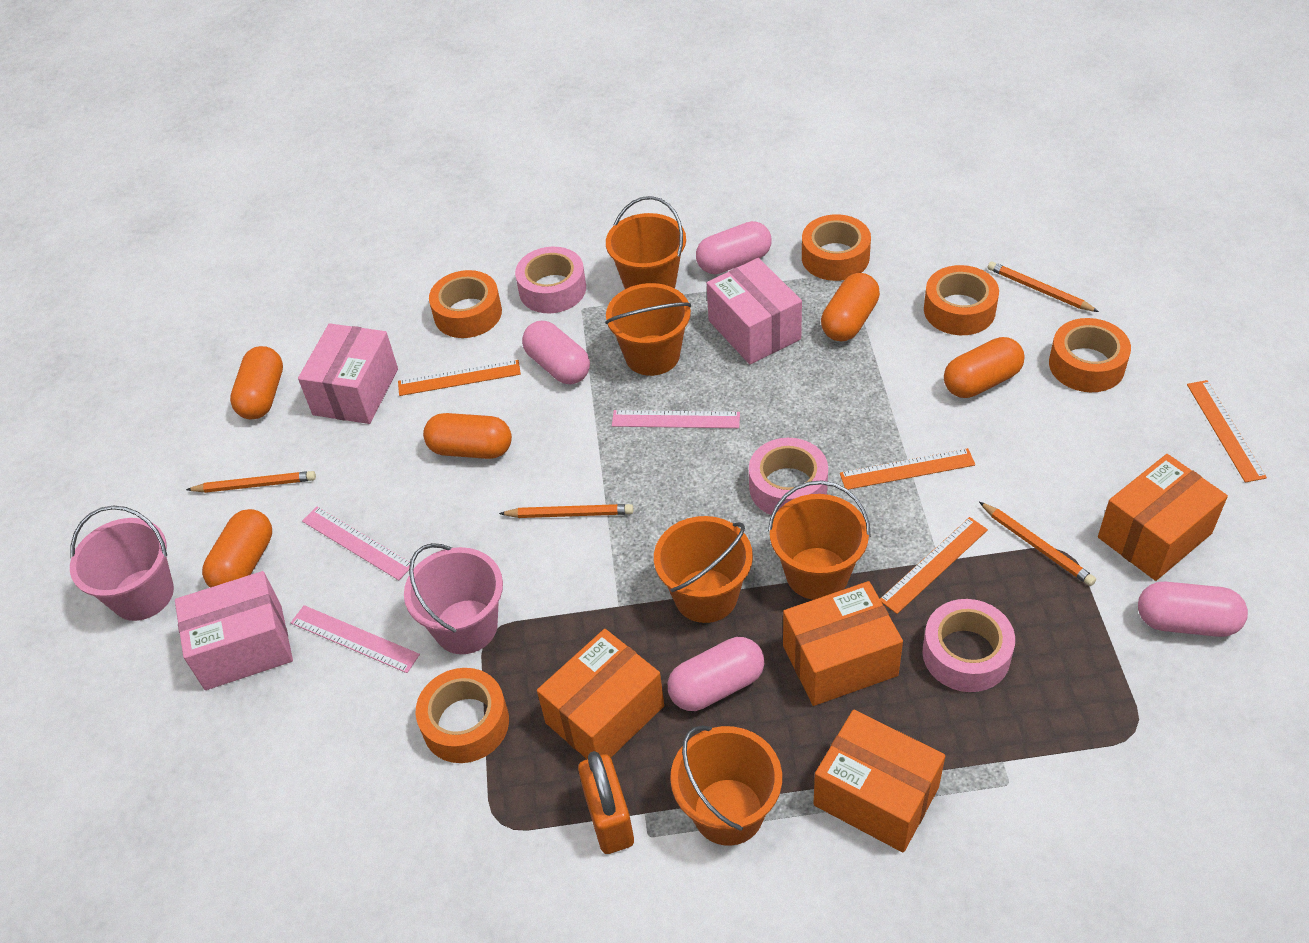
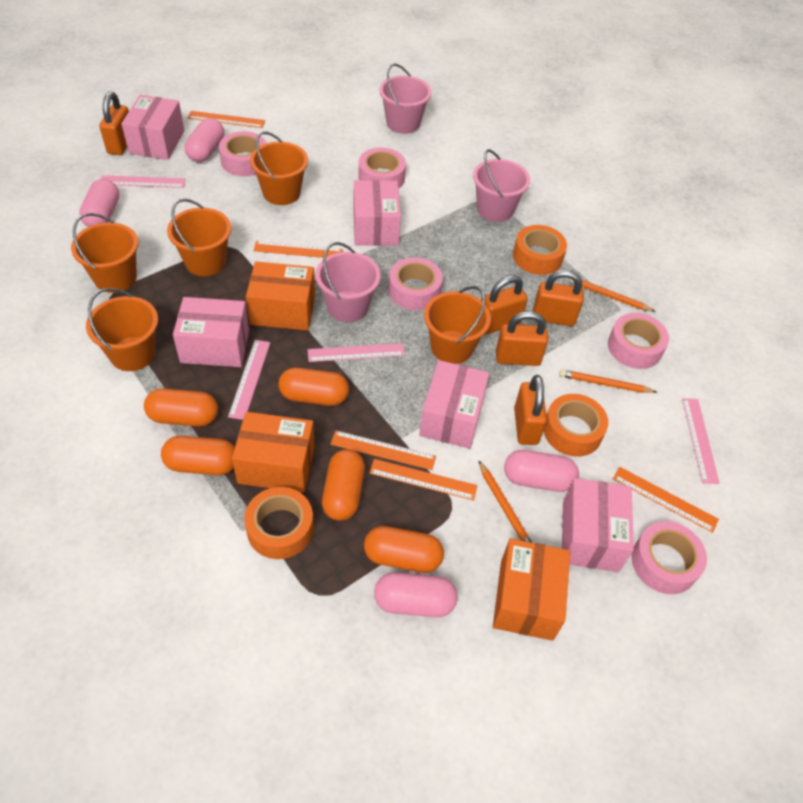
orange box: 4 -> 3
orange padlock: 1 -> 5
orange pencil: 4 -> 3
orange ruler: 4 -> 5
orange tape: 5 -> 3
pink box: 3 -> 5
pink bucket: 2 -> 3
pink ruler: 3 -> 4
pink tape: 3 -> 5

